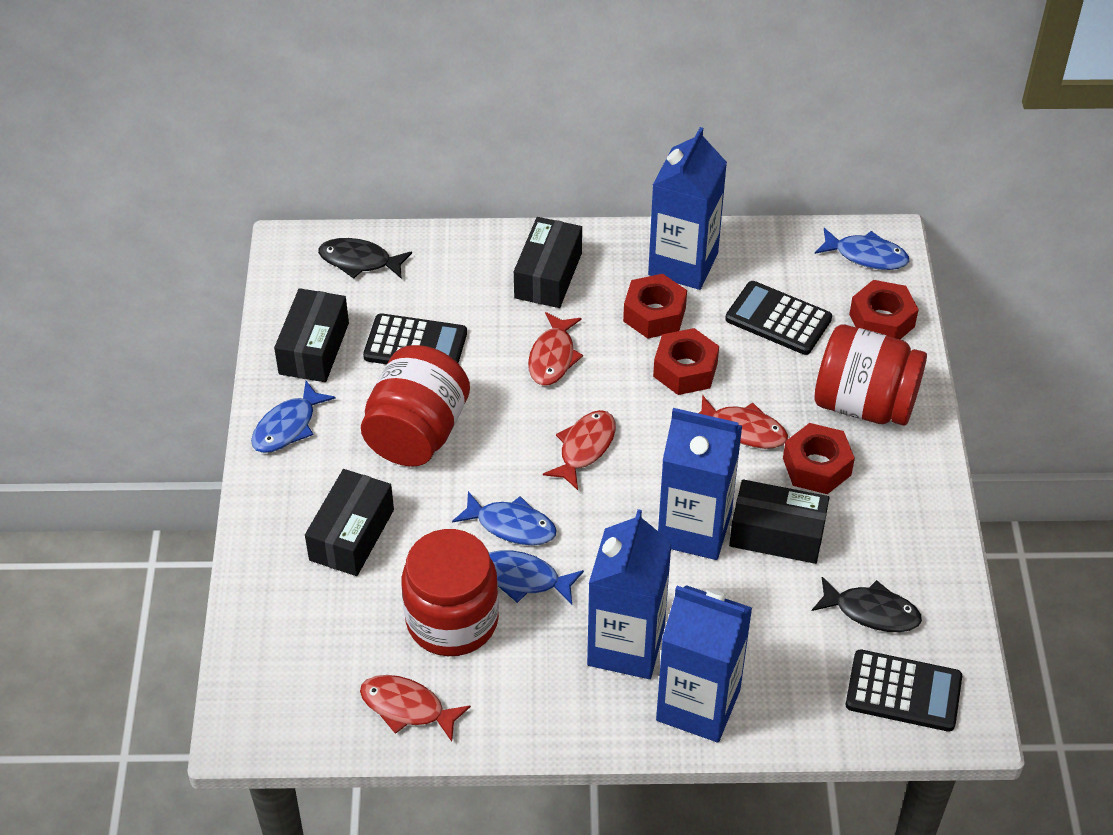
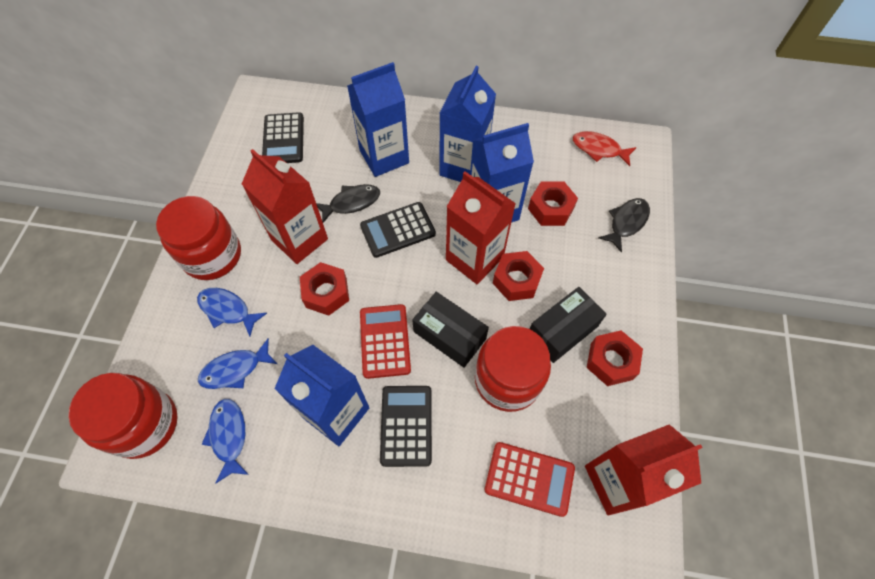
black box: 4 -> 2
blue fish: 4 -> 3
red calculator: 0 -> 2
red carton: 0 -> 3
red fish: 4 -> 1

